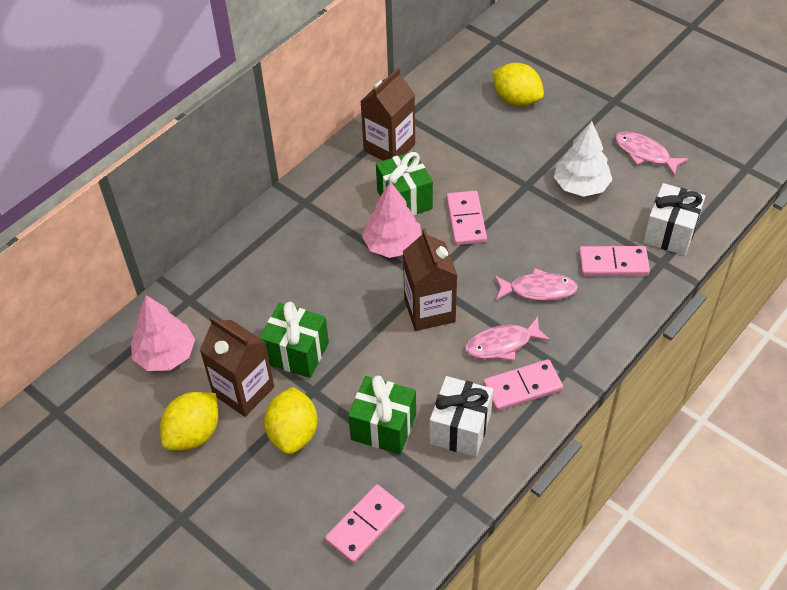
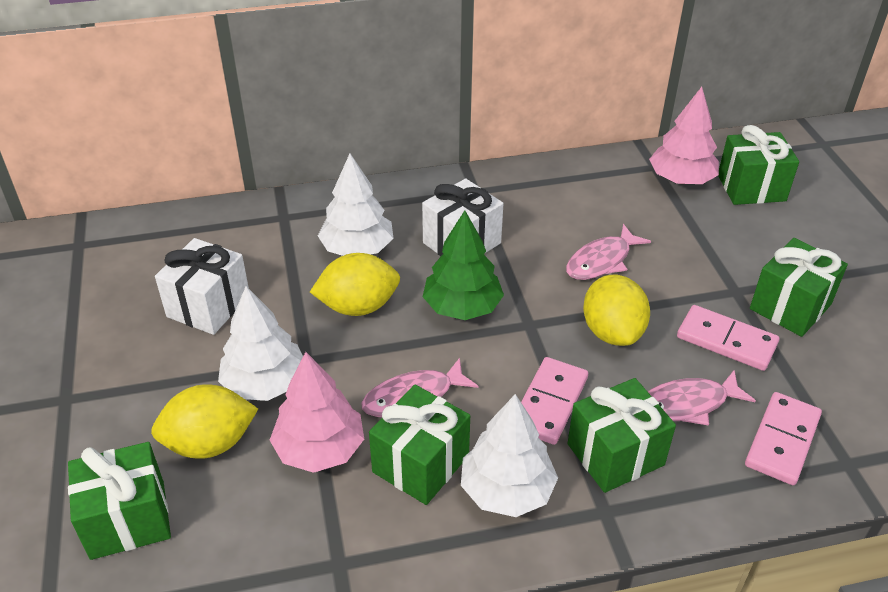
brown carton: 3 -> 0
green gift: 3 -> 5
green tree: 0 -> 1
pink domino: 4 -> 3
white tree: 1 -> 3

